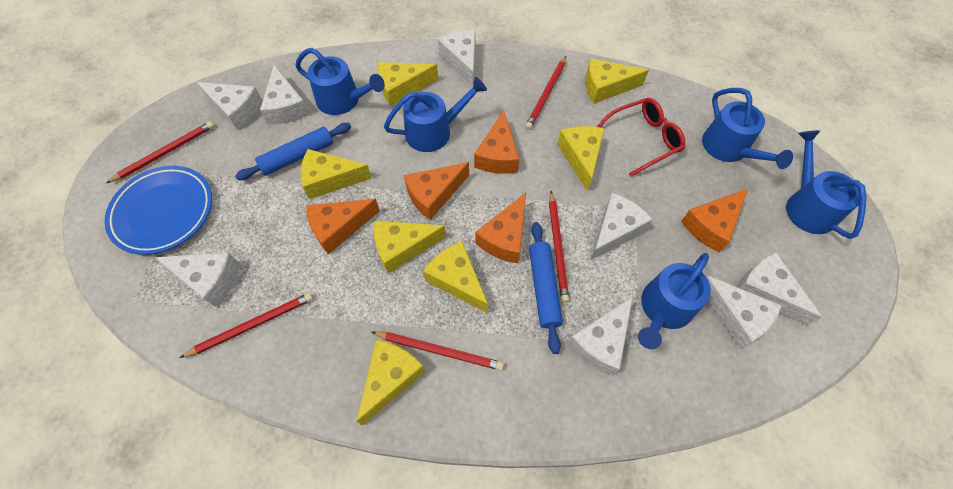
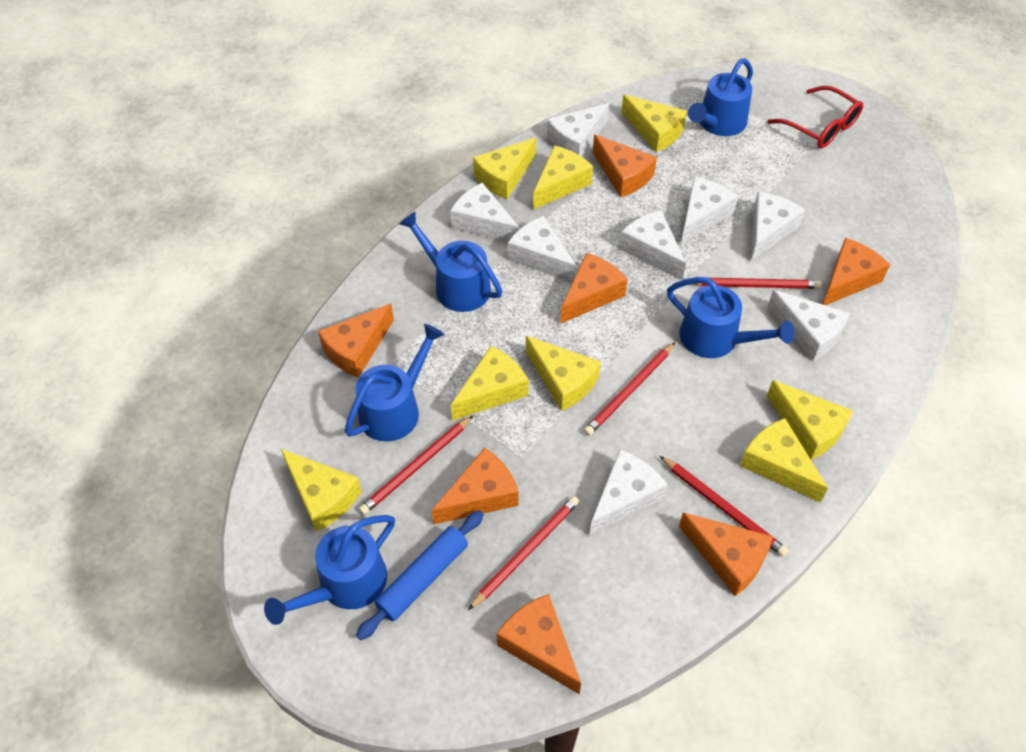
blue plate: 1 -> 0
blue rolling pin: 2 -> 1
orange cheese: 5 -> 7
yellow cheese: 7 -> 8

